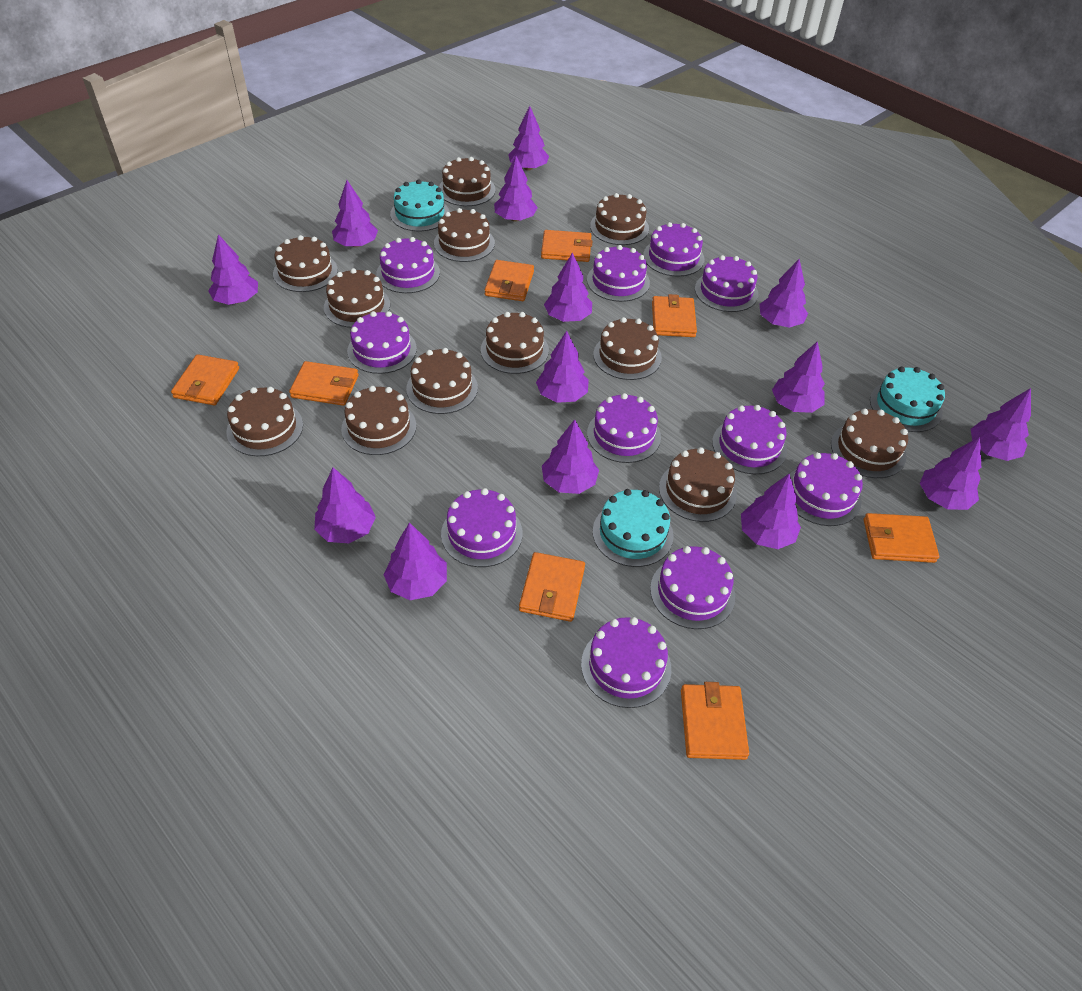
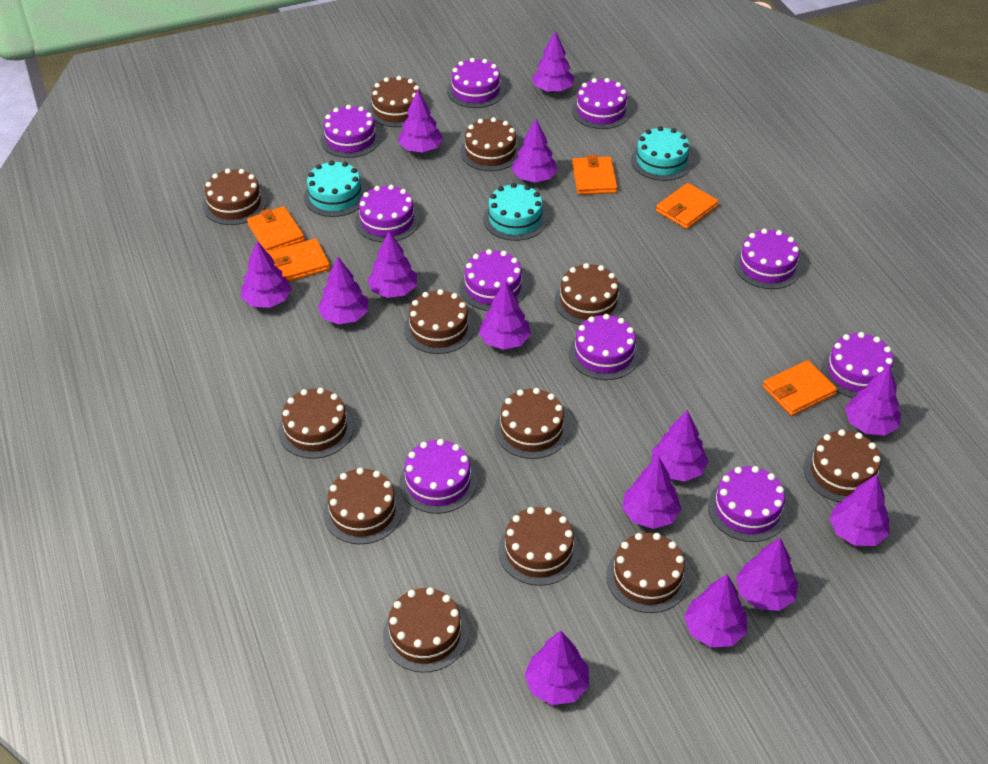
orange wallet: 8 -> 5
purple cake: 11 -> 10

